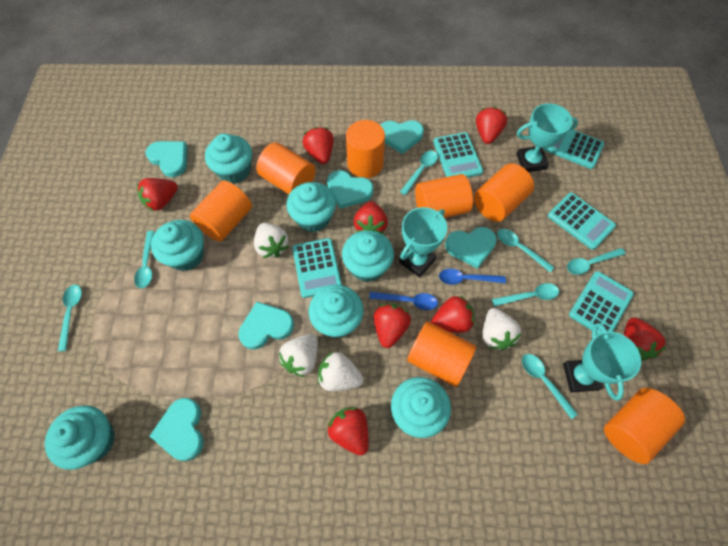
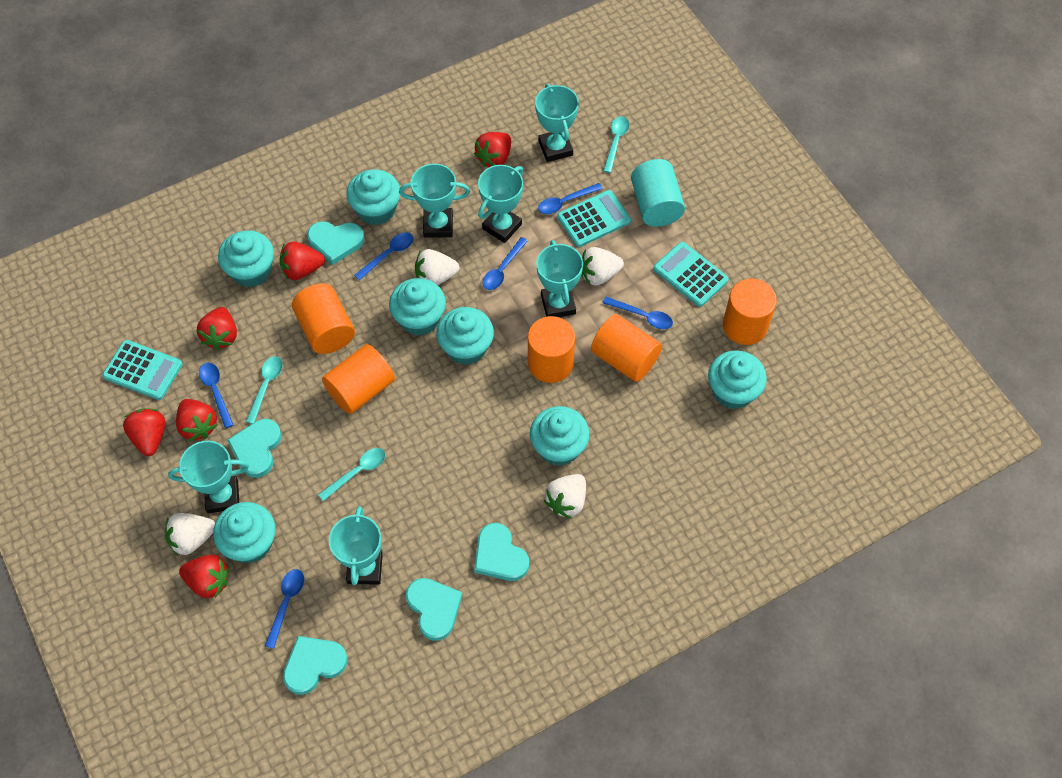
blue spoon: 2 -> 6
orange cylinder: 7 -> 5
red strawberry: 8 -> 6
turquoise calculator: 5 -> 3
turquoise cylinder: 0 -> 1
turquoise heart: 6 -> 5
turquoise spoon: 7 -> 3
turquoise trophy: 3 -> 6

